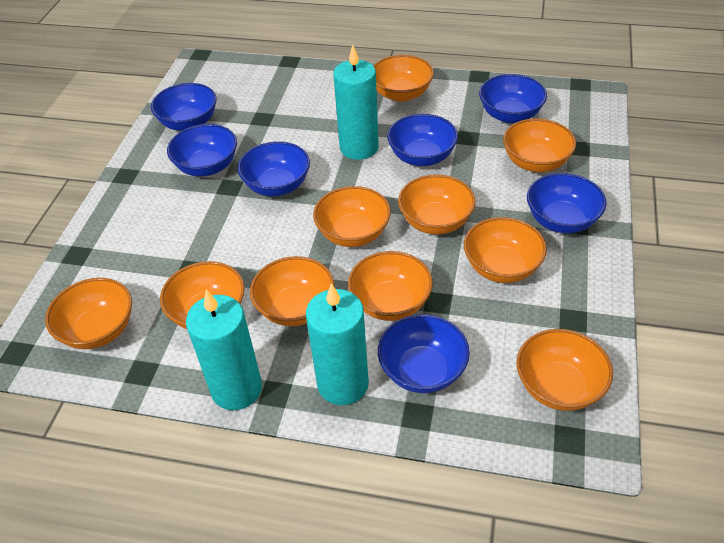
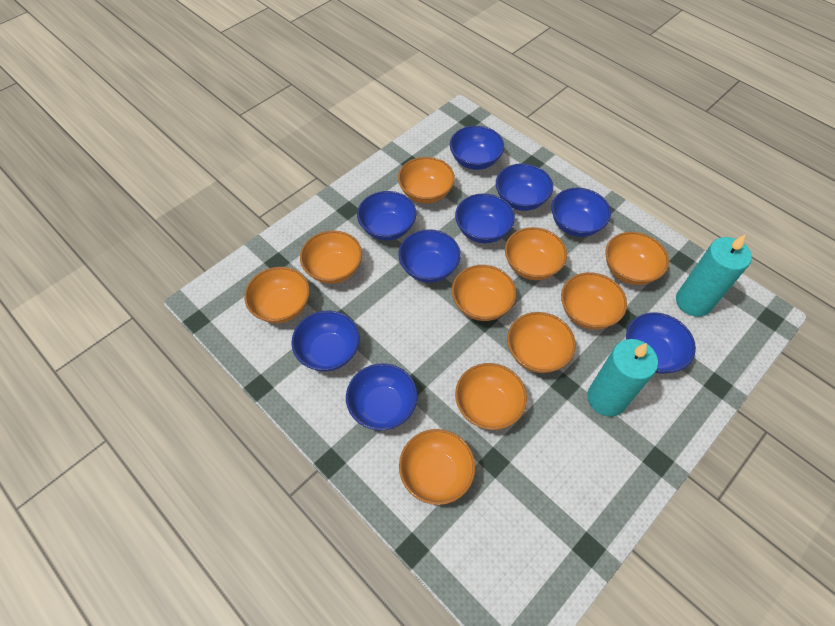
blue bowl: 7 -> 9
turquoise candle: 3 -> 2

